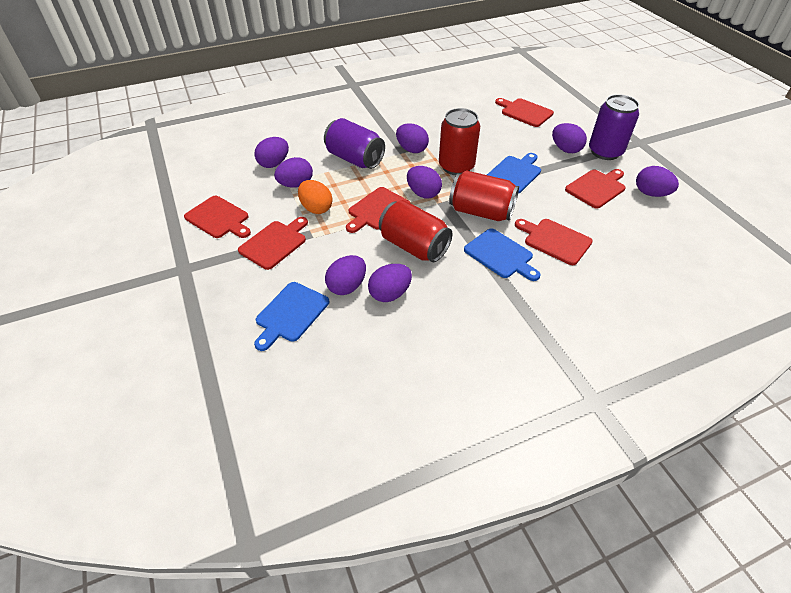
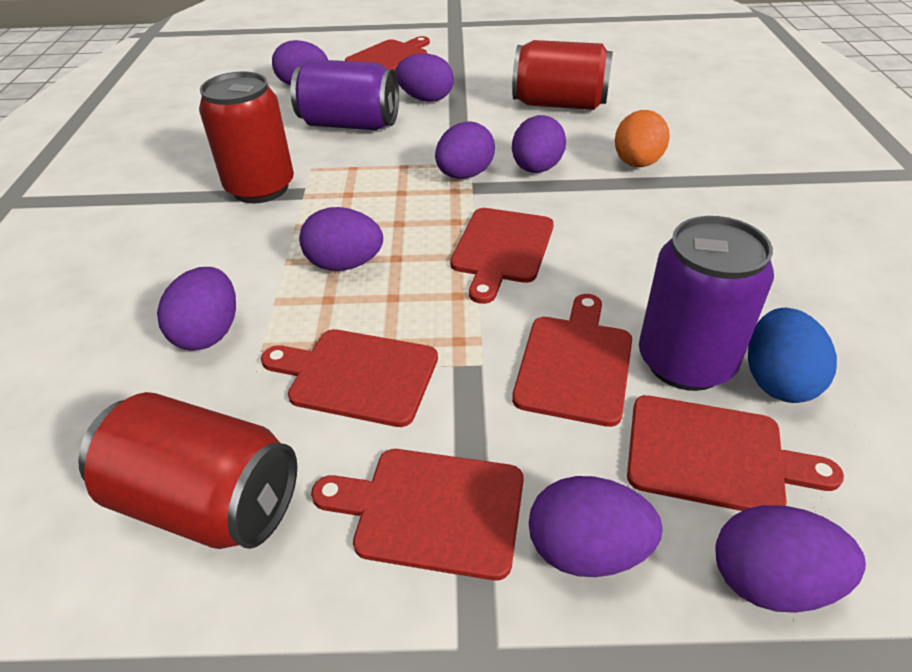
blue cutting board: 3 -> 0
blue egg: 0 -> 1

